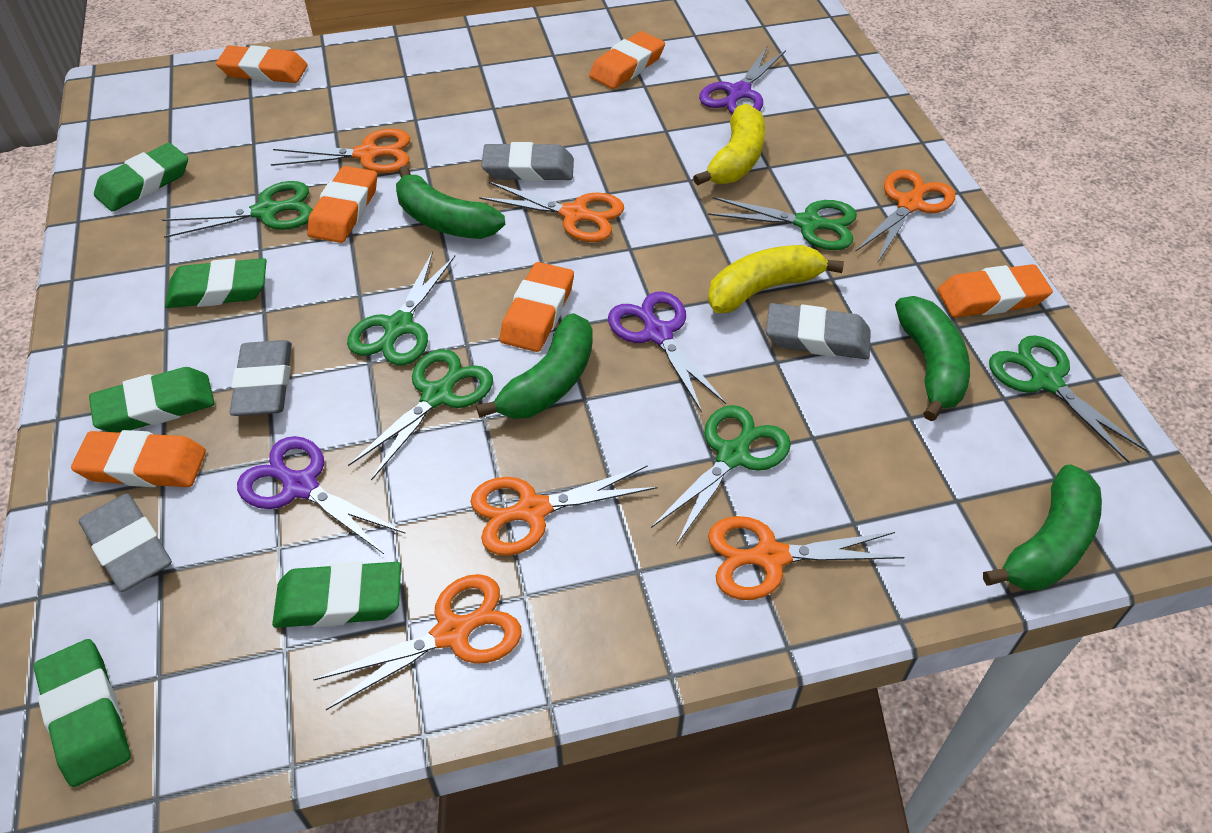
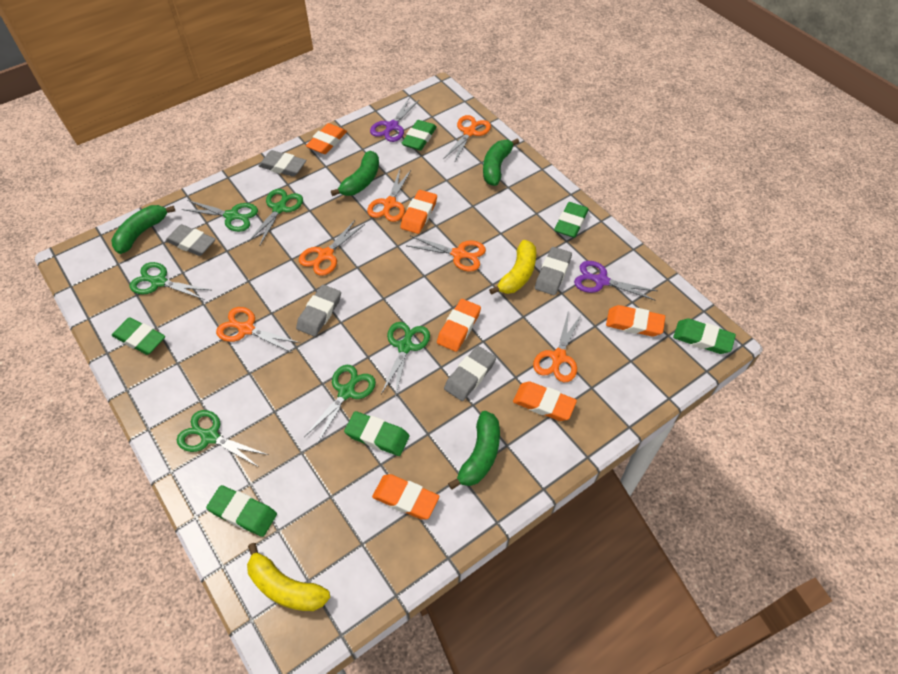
green eraser: 5 -> 6
grey eraser: 4 -> 5
purple scissors: 3 -> 2

